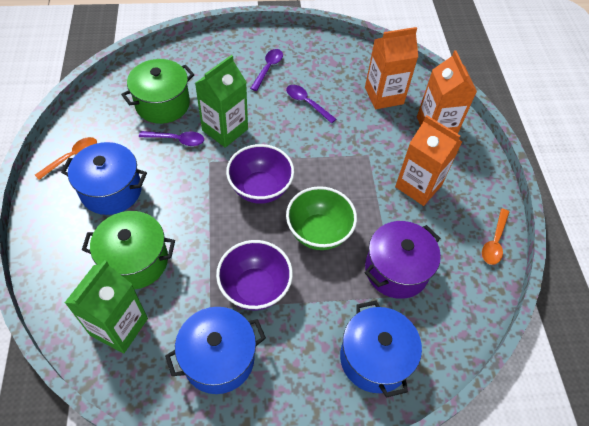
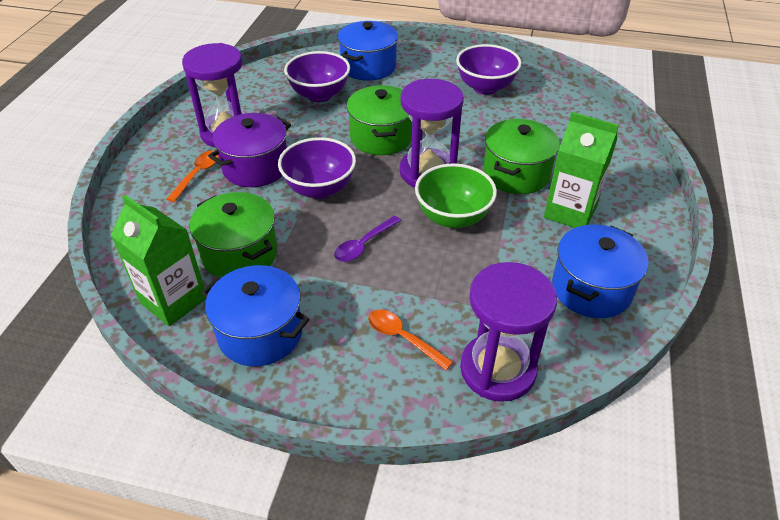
green pot: 2 -> 3
orange carton: 3 -> 0
purple bowl: 2 -> 3
purple hourglass: 0 -> 3
purple spoon: 3 -> 1

